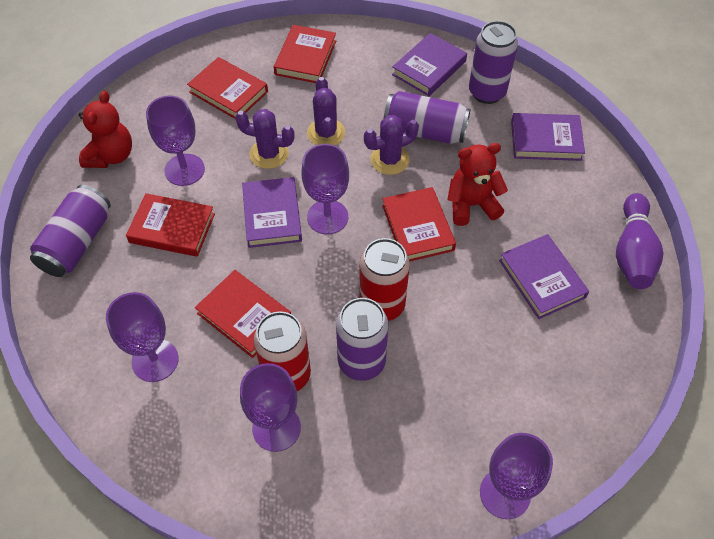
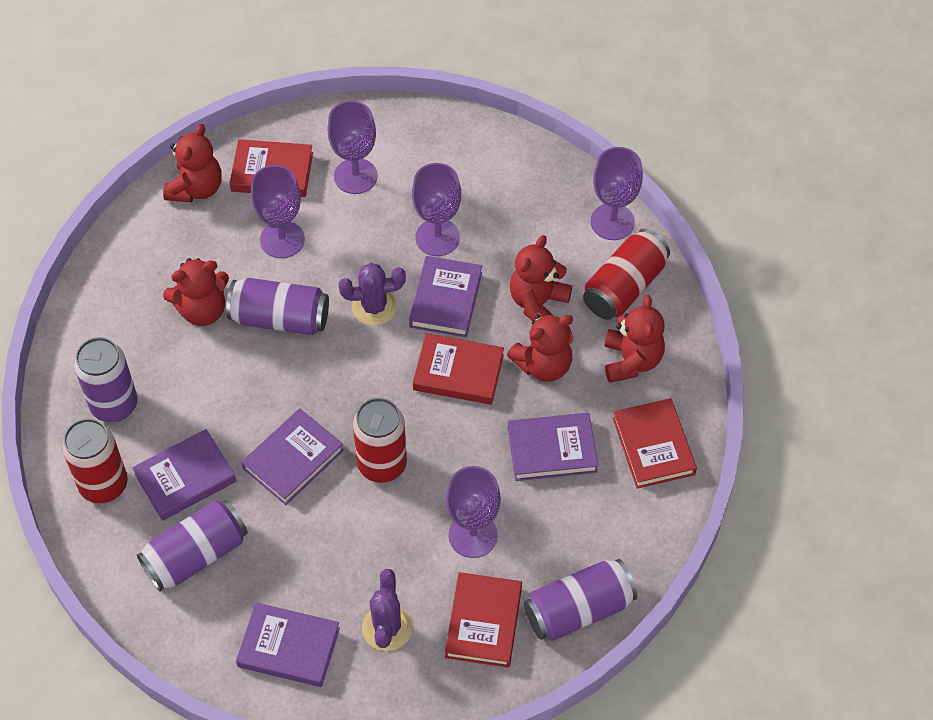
purple book: 4 -> 5
purple bowling pin: 1 -> 0
purple cactus: 3 -> 2
red book: 5 -> 4
red can: 2 -> 3
red teddy bear: 2 -> 5

